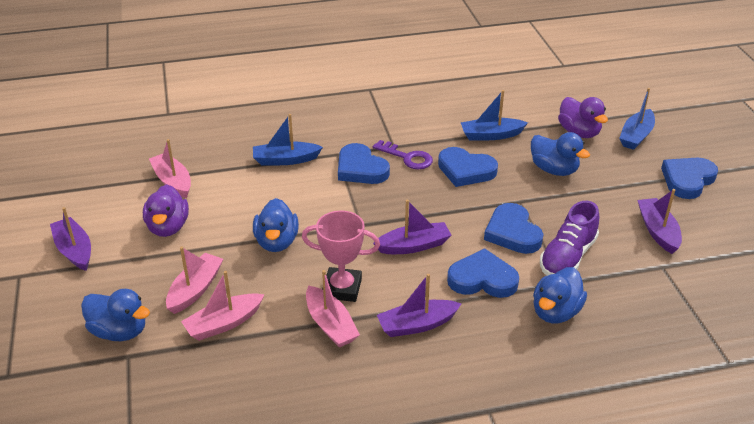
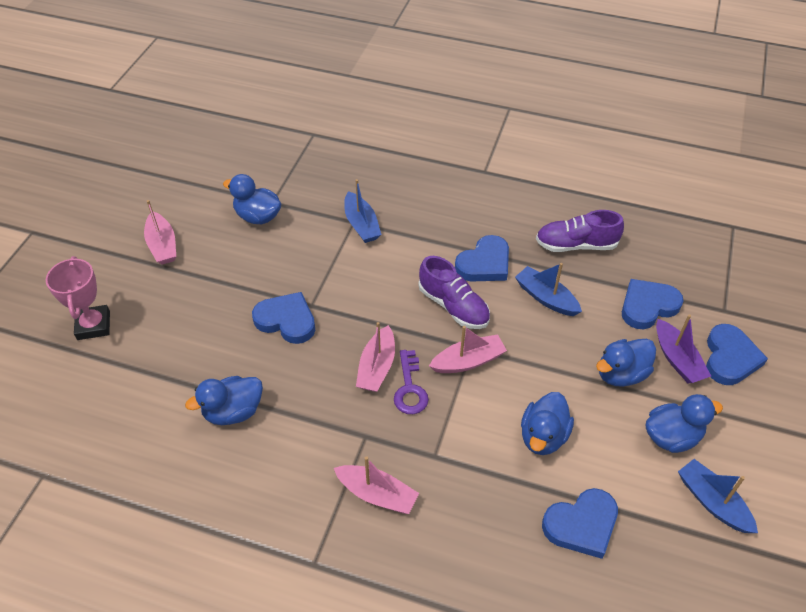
blue duck: 4 -> 5
purple boat: 4 -> 1
purple duck: 2 -> 0
purple shoe: 1 -> 2

